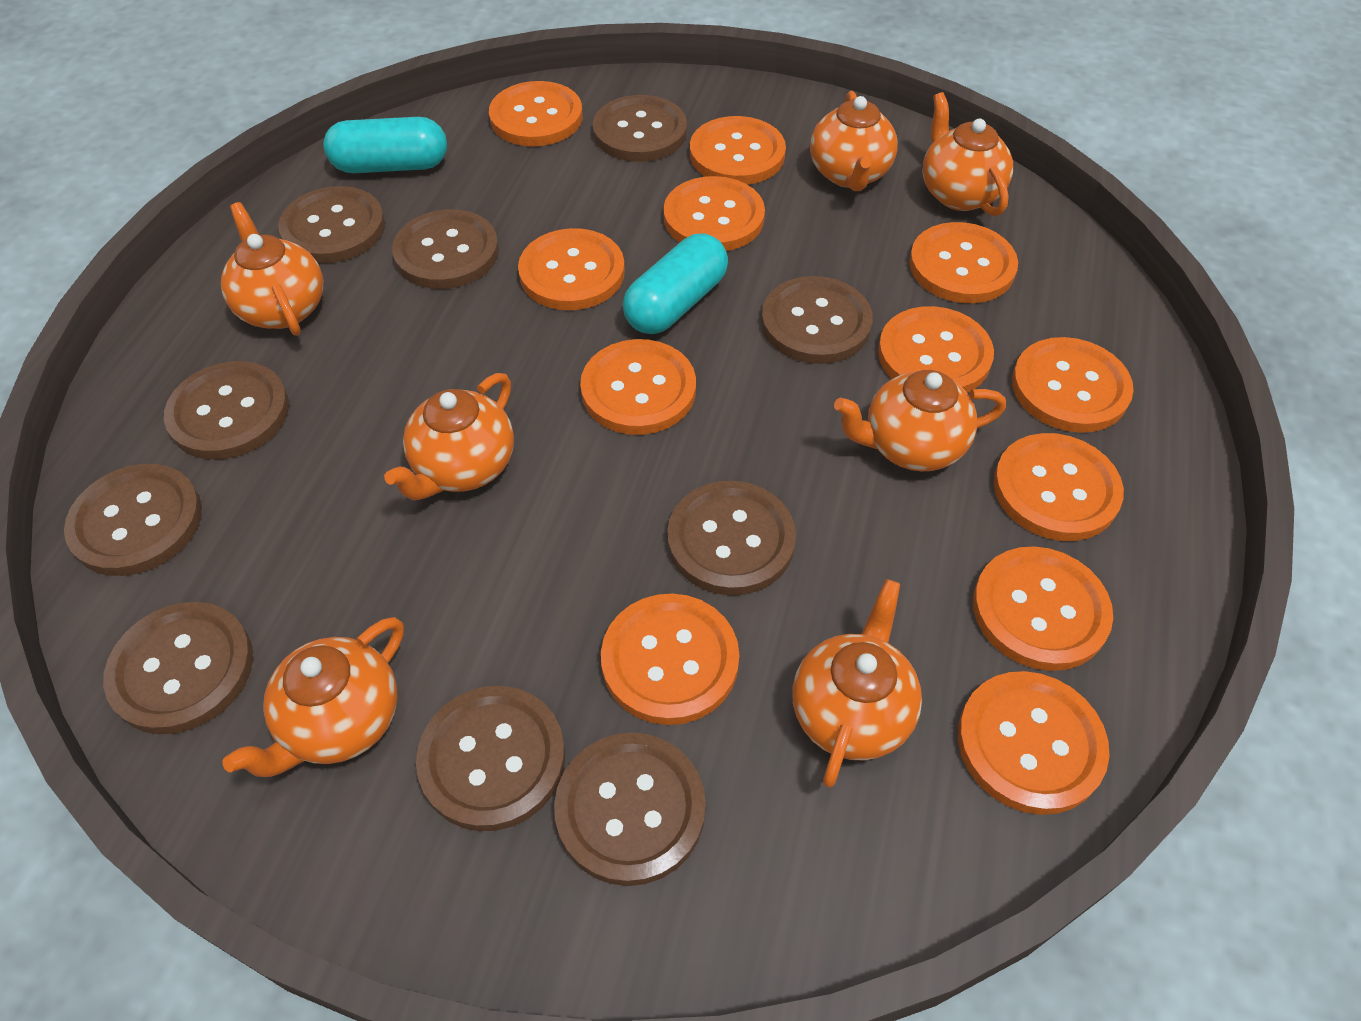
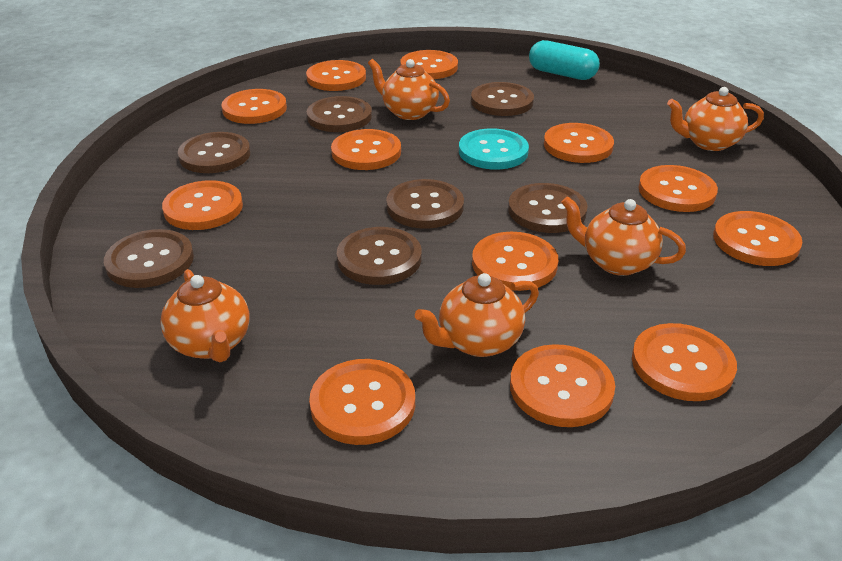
brown button: 10 -> 7
orange teapot: 7 -> 5
turquoise button: 0 -> 1
turquoise capsule: 2 -> 1

